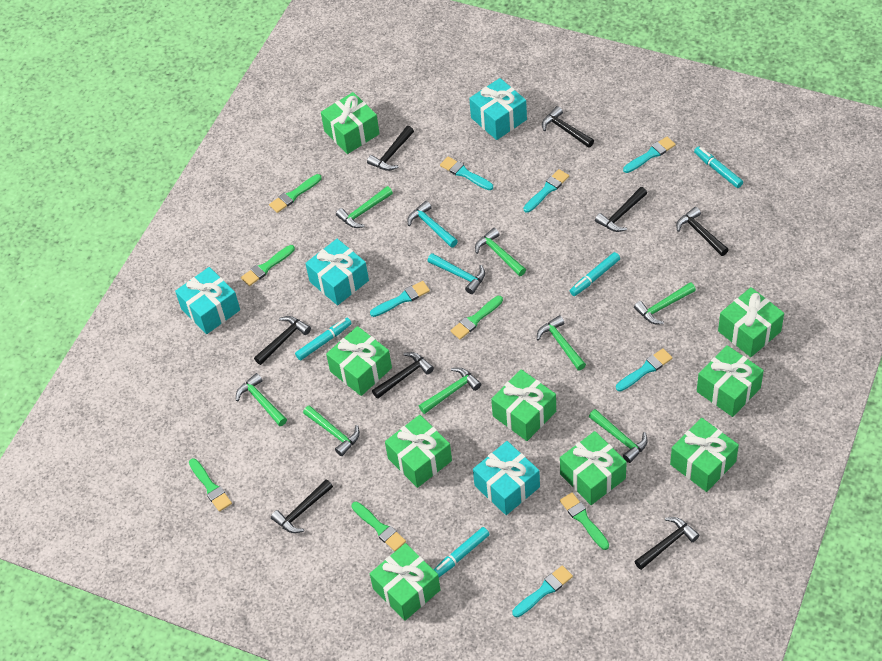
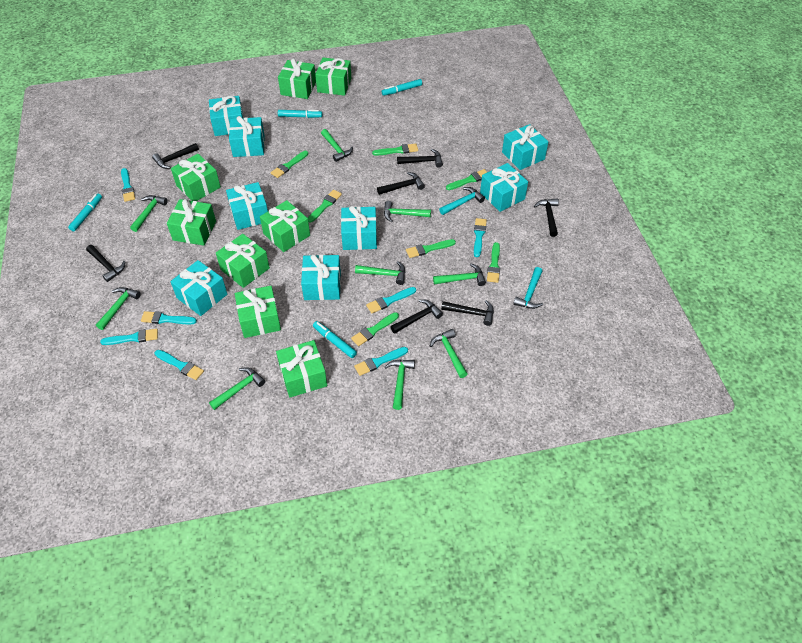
black hammer: 8 -> 7
green brush: 6 -> 7
green gift: 9 -> 8
green hammer: 8 -> 9
turquoise brush: 6 -> 7
turquoise gift: 4 -> 8

